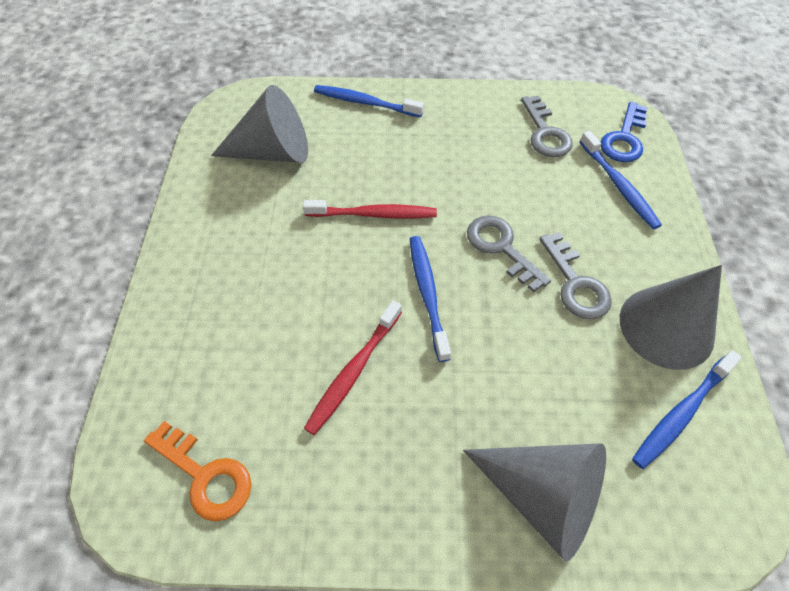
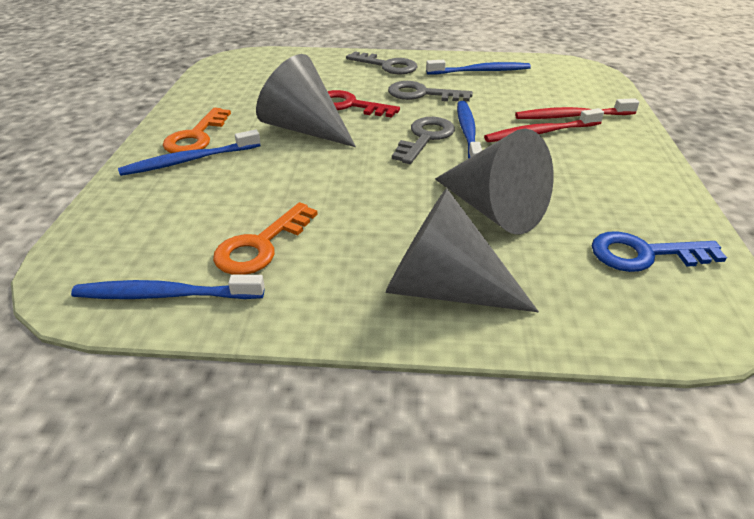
orange key: 1 -> 2
red key: 0 -> 1

